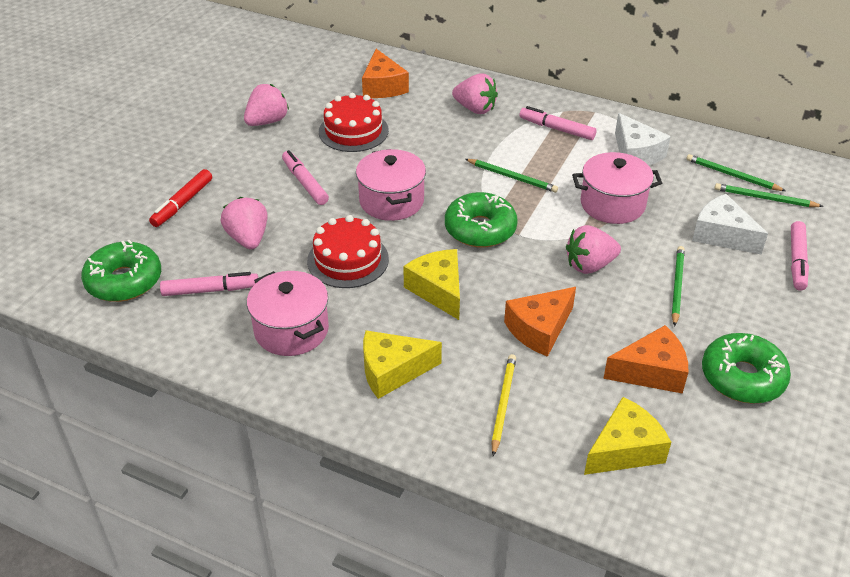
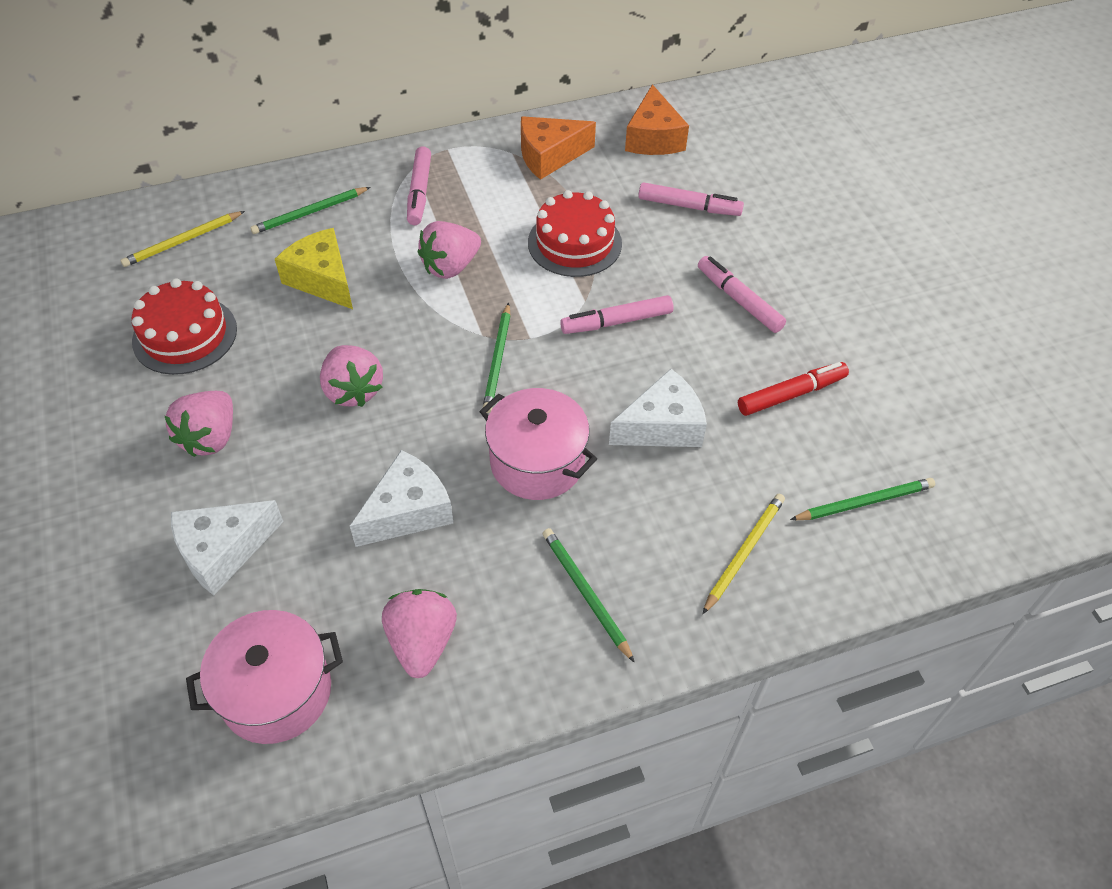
green donut: 3 -> 0
orange cheese: 3 -> 2
pink pot: 3 -> 2
white cheese: 2 -> 3
yellow cheese: 3 -> 1
yellow pencil: 1 -> 2

